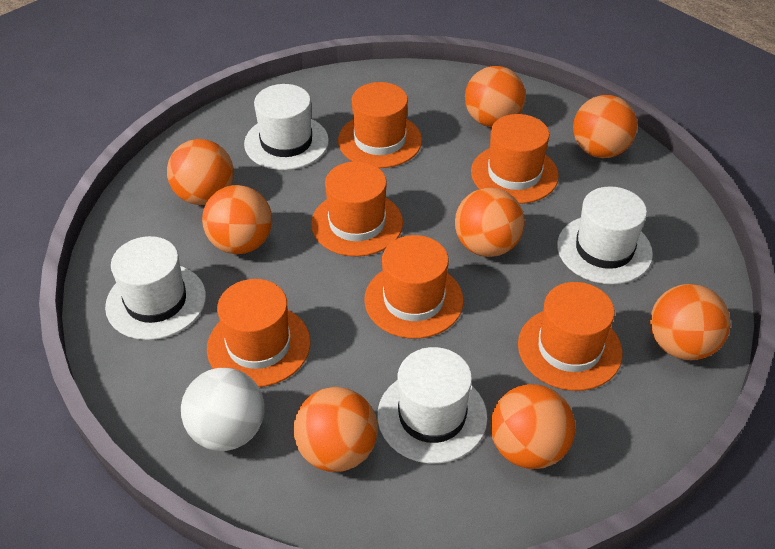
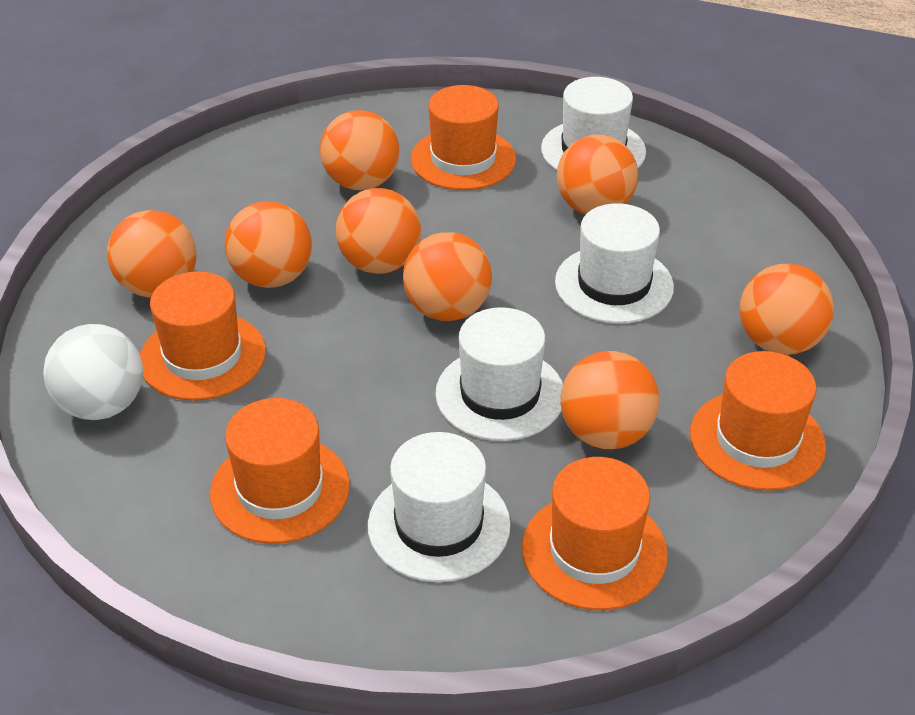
orange hat: 6 -> 5

